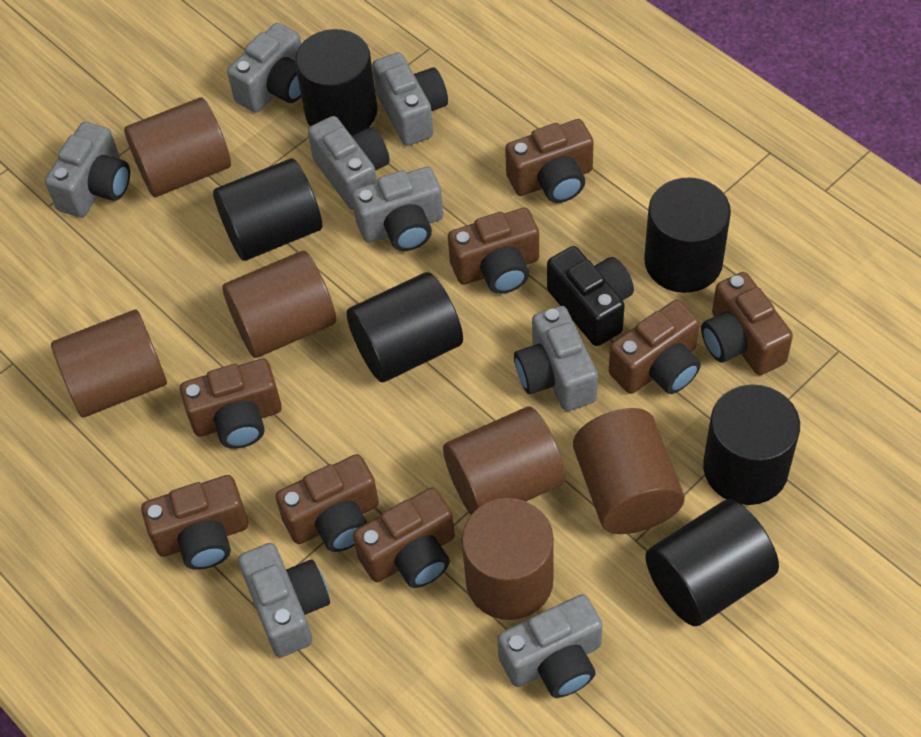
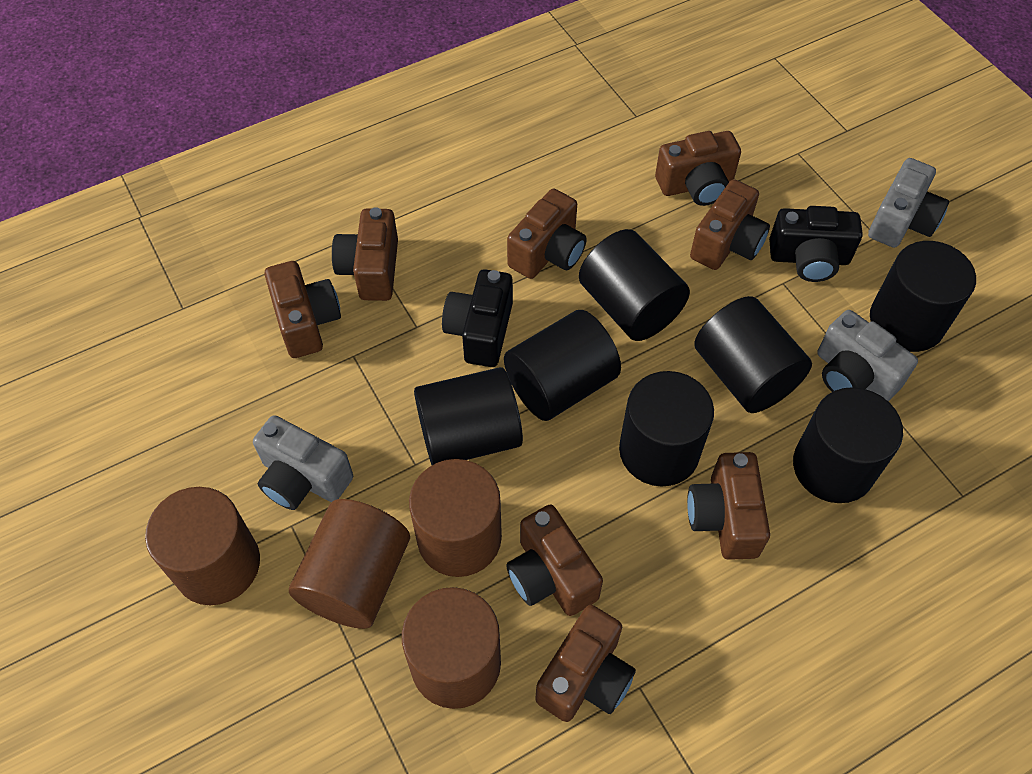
black camera: 1 -> 2
black cylinder: 6 -> 7
brown cylinder: 6 -> 4
grey camera: 8 -> 3

